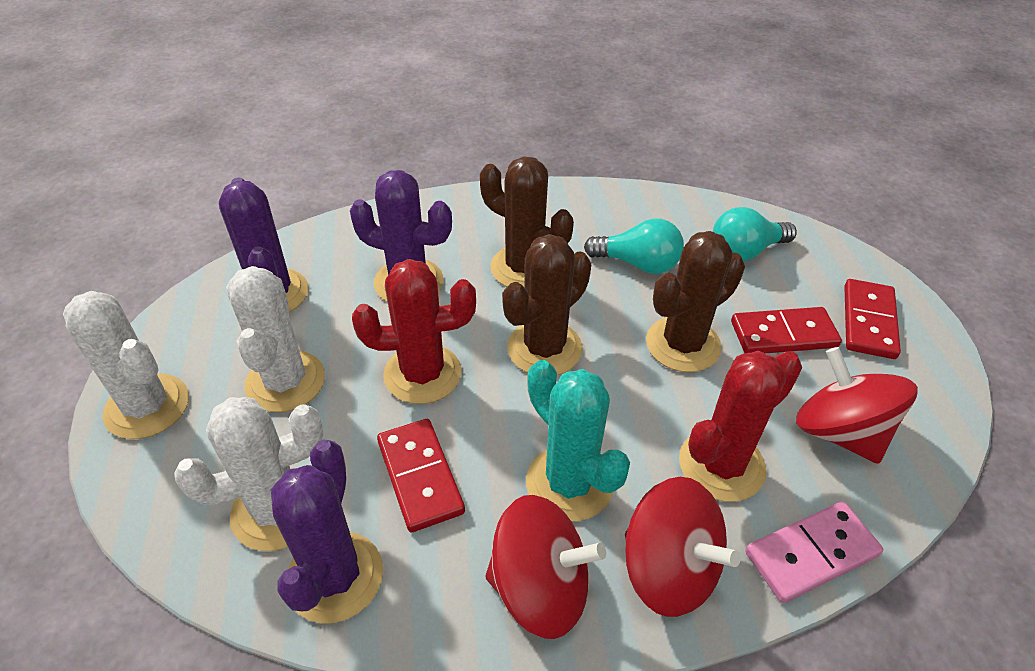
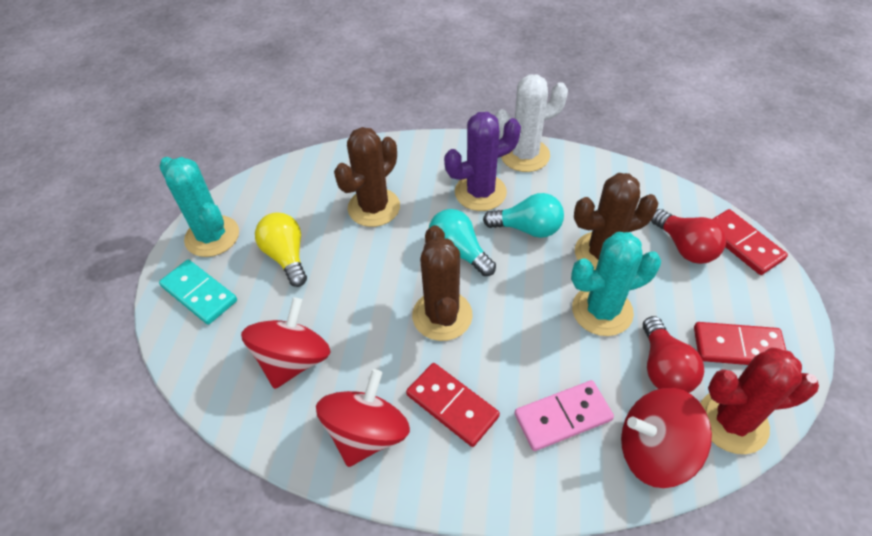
purple cactus: 3 -> 1
red cactus: 2 -> 1
red light bulb: 0 -> 2
turquoise cactus: 1 -> 2
turquoise domino: 0 -> 1
white cactus: 3 -> 1
yellow light bulb: 0 -> 1

